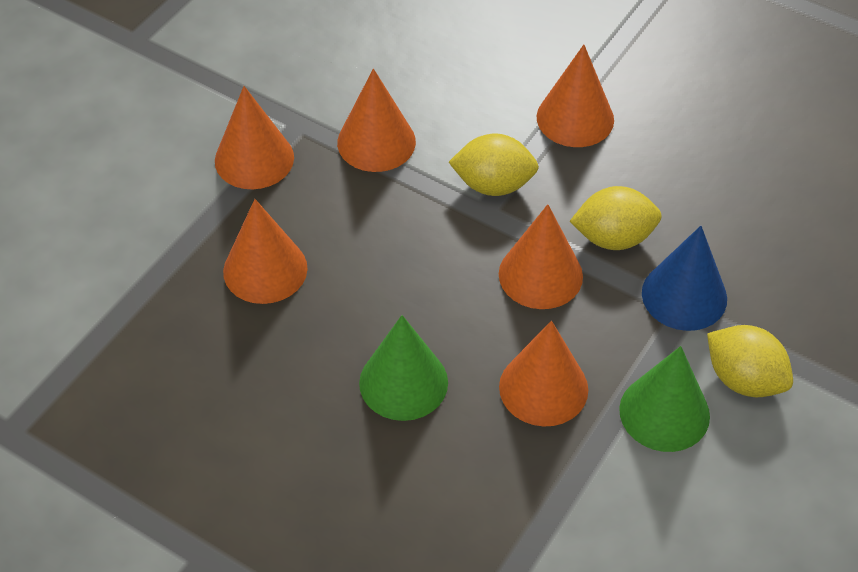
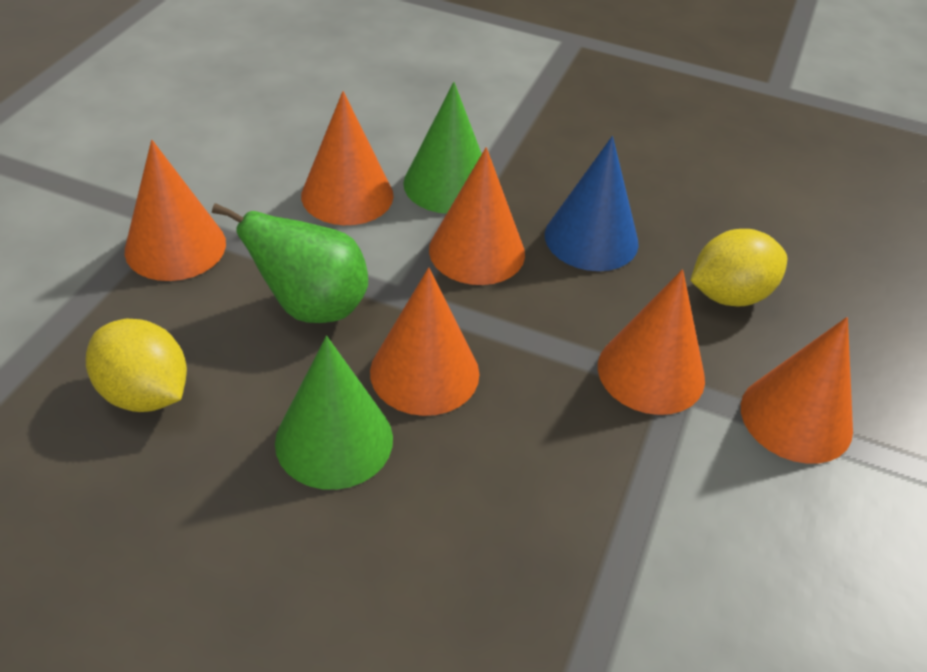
green pear: 0 -> 1
yellow lemon: 3 -> 2

